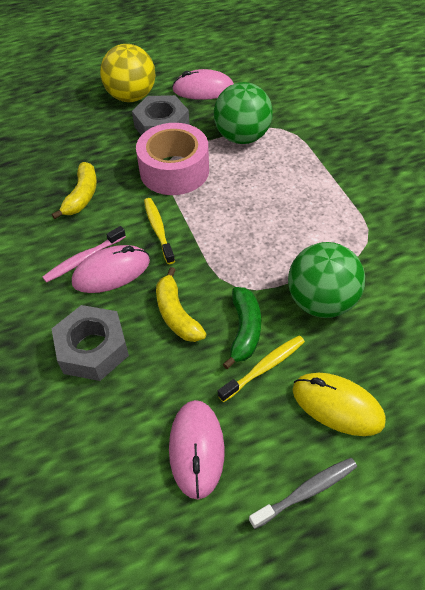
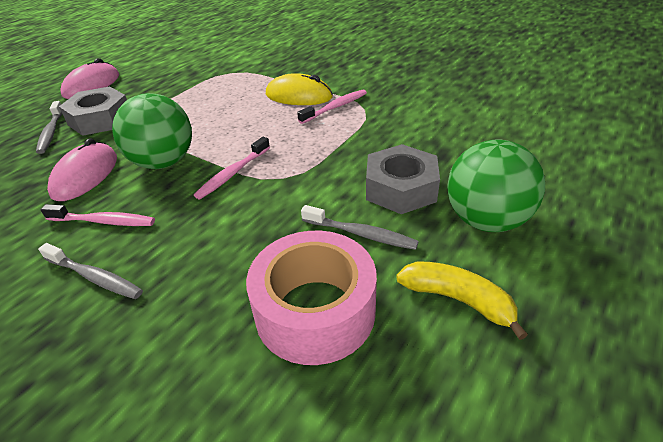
green banana: 1 -> 0
grey toothbrush: 1 -> 3
pink mouse: 3 -> 2
pink toothbrush: 1 -> 3
yellow ball: 1 -> 0
yellow banana: 2 -> 1
yellow toothbrush: 2 -> 0

